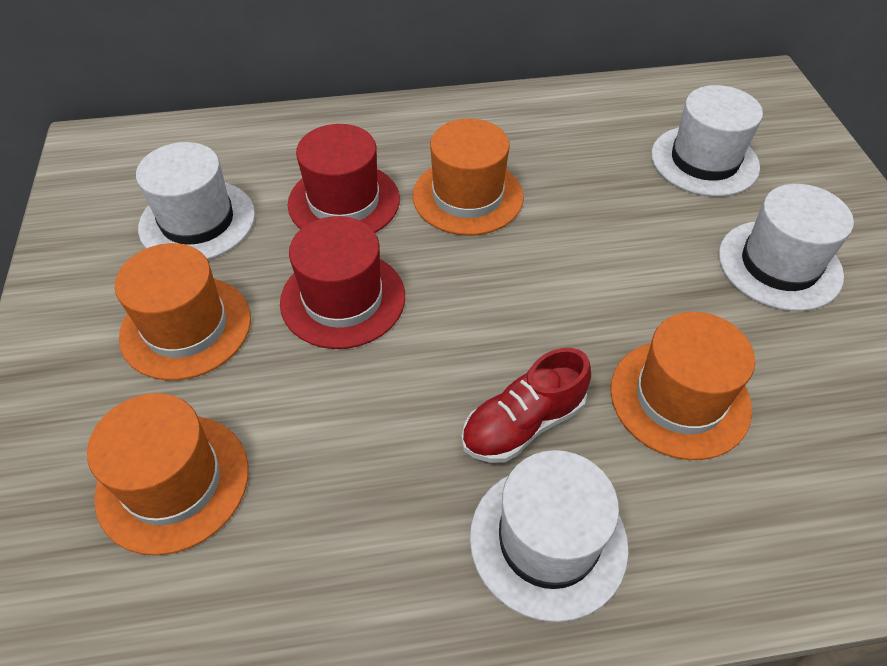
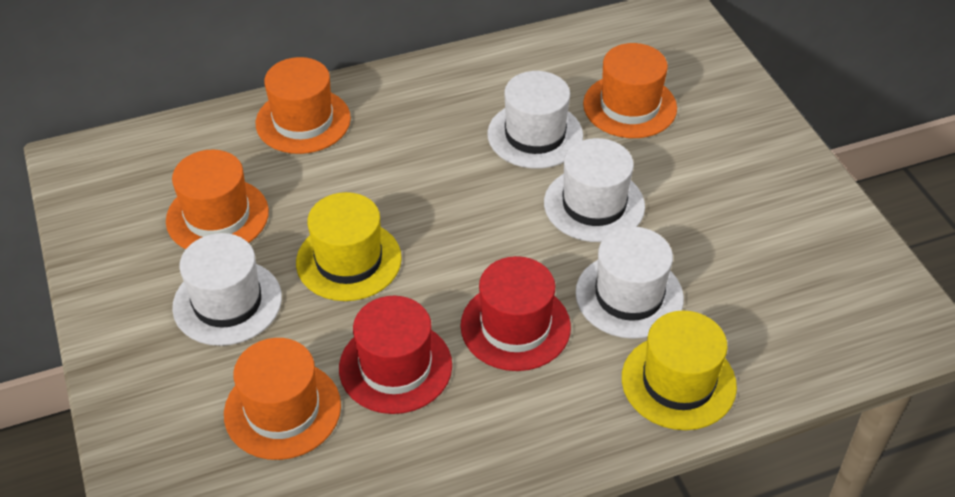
red shoe: 1 -> 0
yellow hat: 0 -> 2

